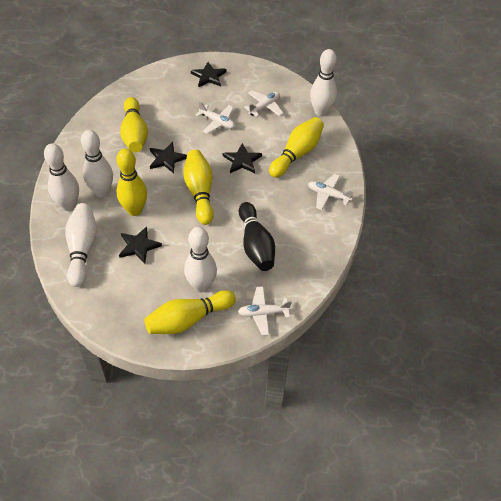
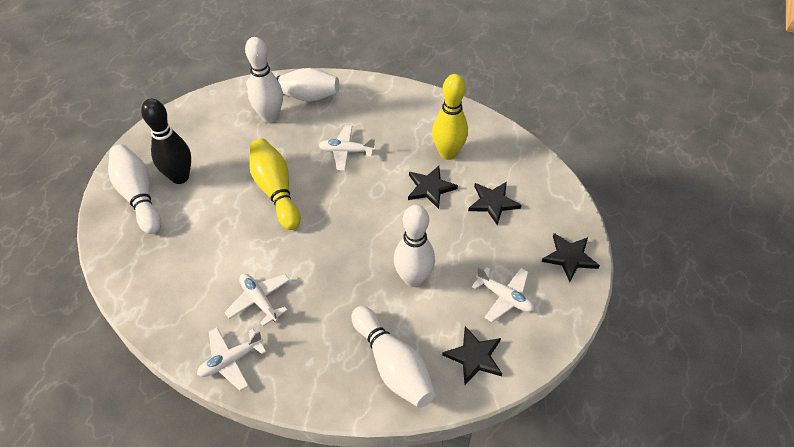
yellow bowling pin: 5 -> 2

